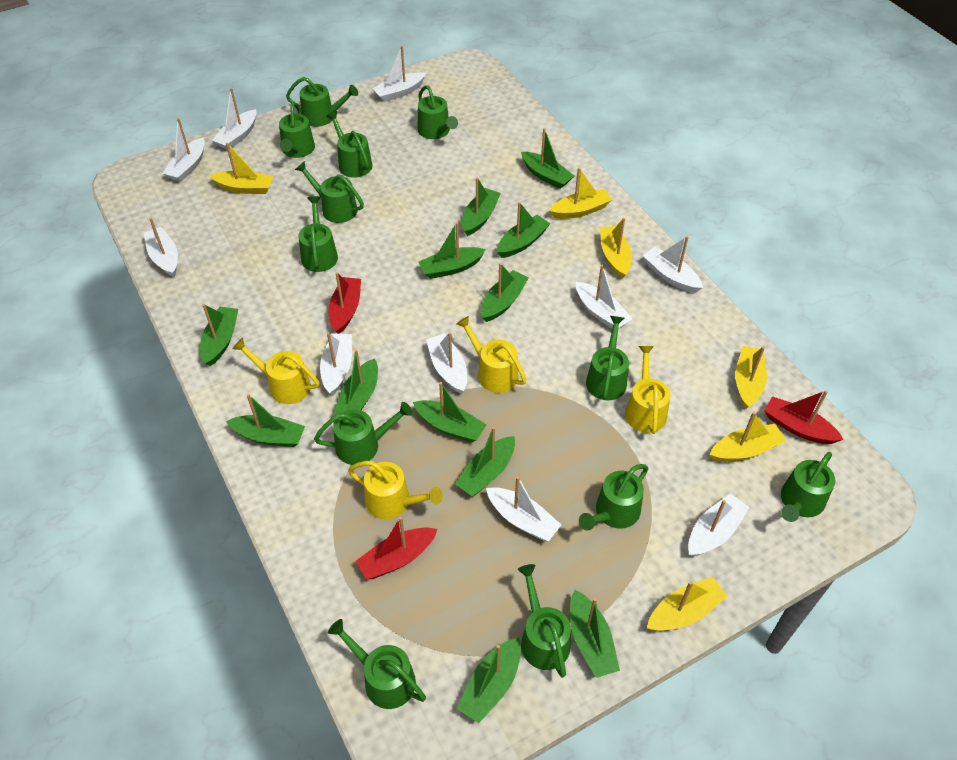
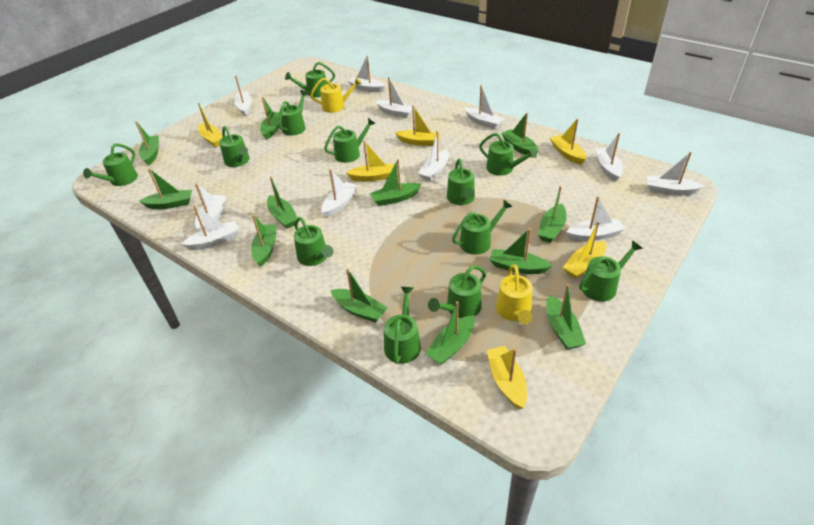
red boat: 3 -> 0
white boat: 10 -> 11
yellow watering can: 4 -> 2

